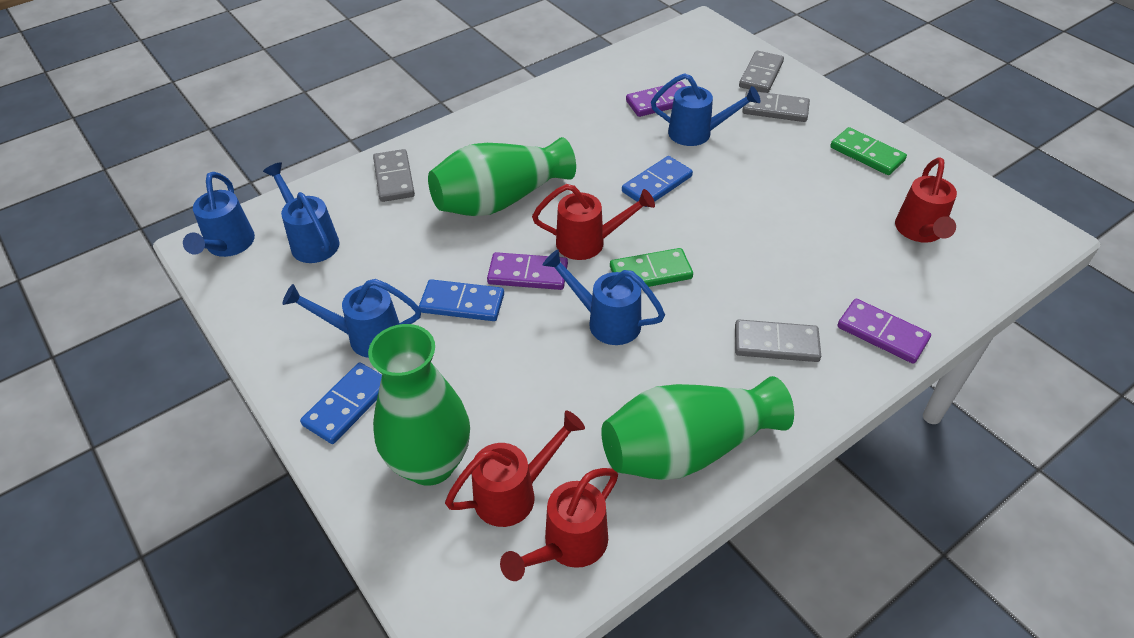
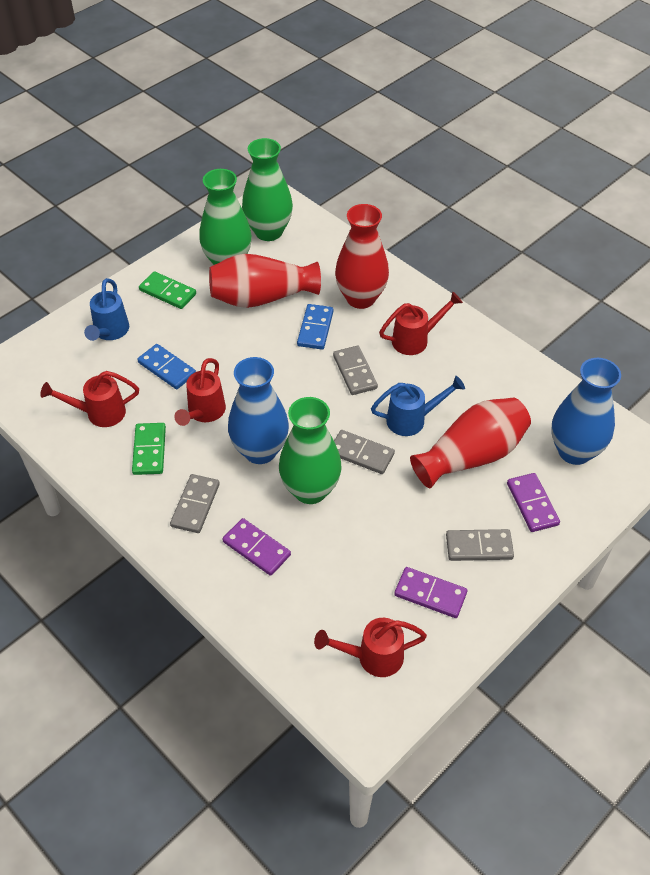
blue domino: 3 -> 2
blue vase: 0 -> 2
blue watering can: 5 -> 2
red vase: 0 -> 3

